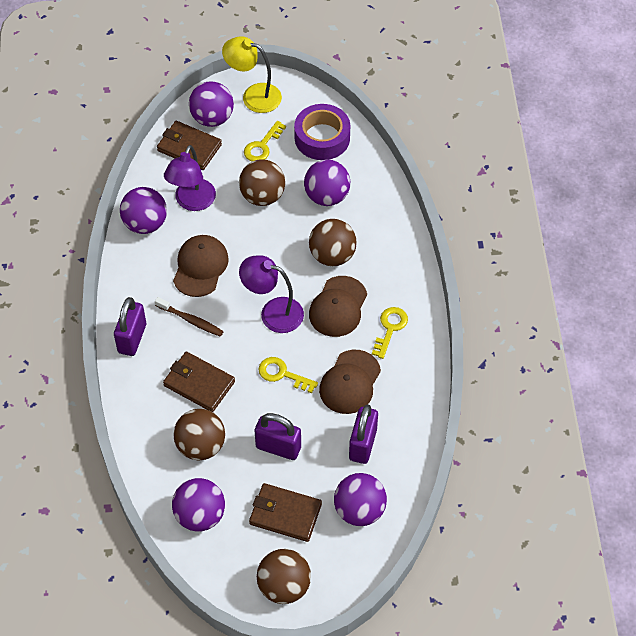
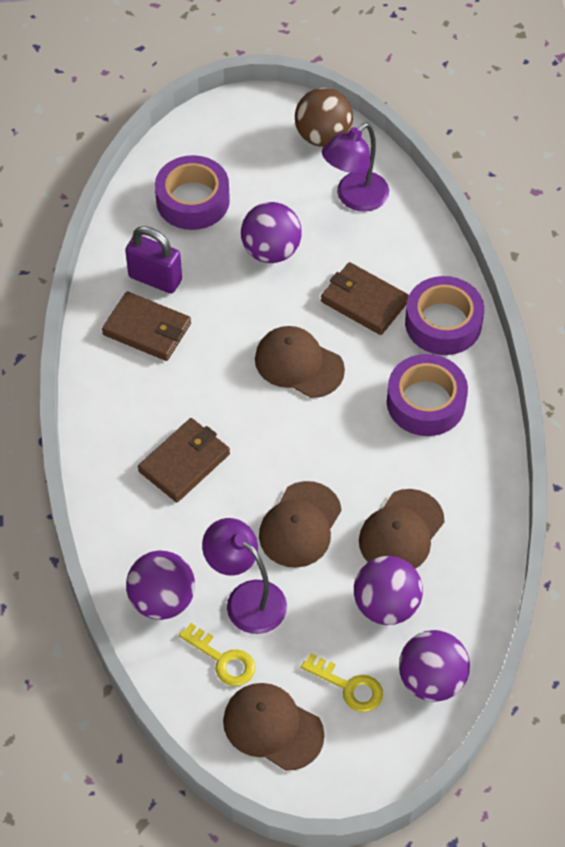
brown ball: 4 -> 1
brown cap: 3 -> 4
brown toothbrush: 1 -> 0
purple ball: 5 -> 4
purple padlock: 3 -> 1
purple tape: 1 -> 3
yellow key: 3 -> 2
yellow lamp: 1 -> 0

